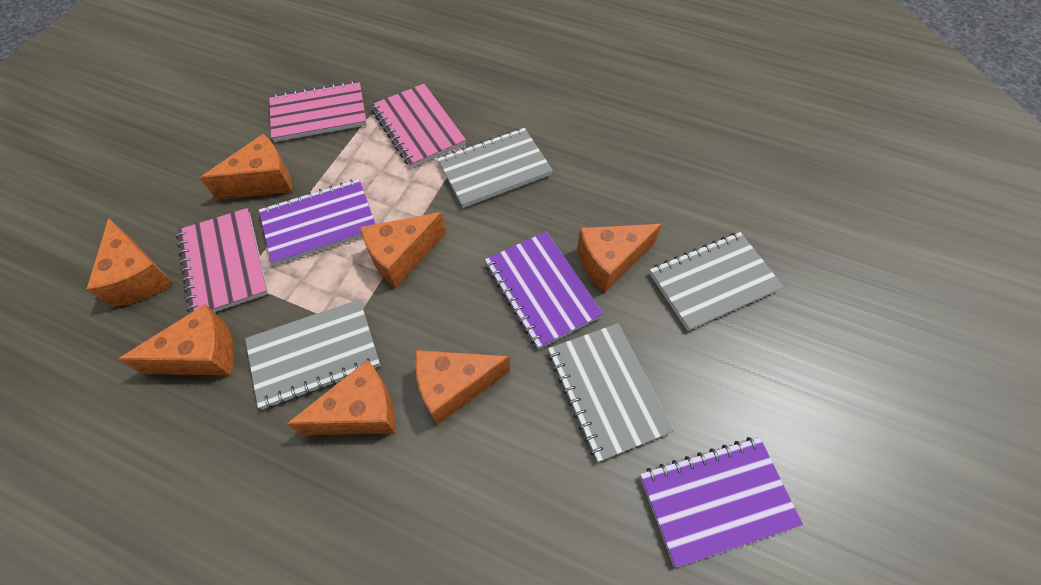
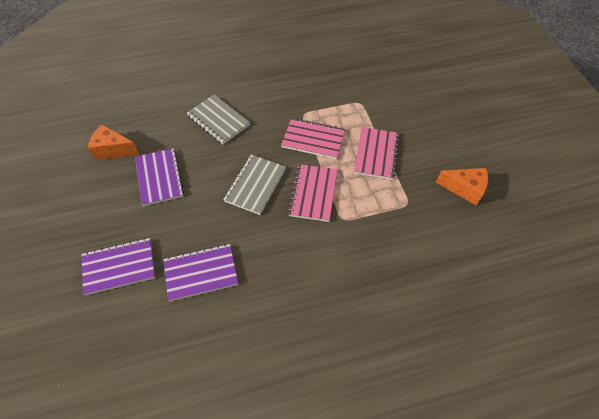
grey notebook: 4 -> 2
orange cheese: 7 -> 2

